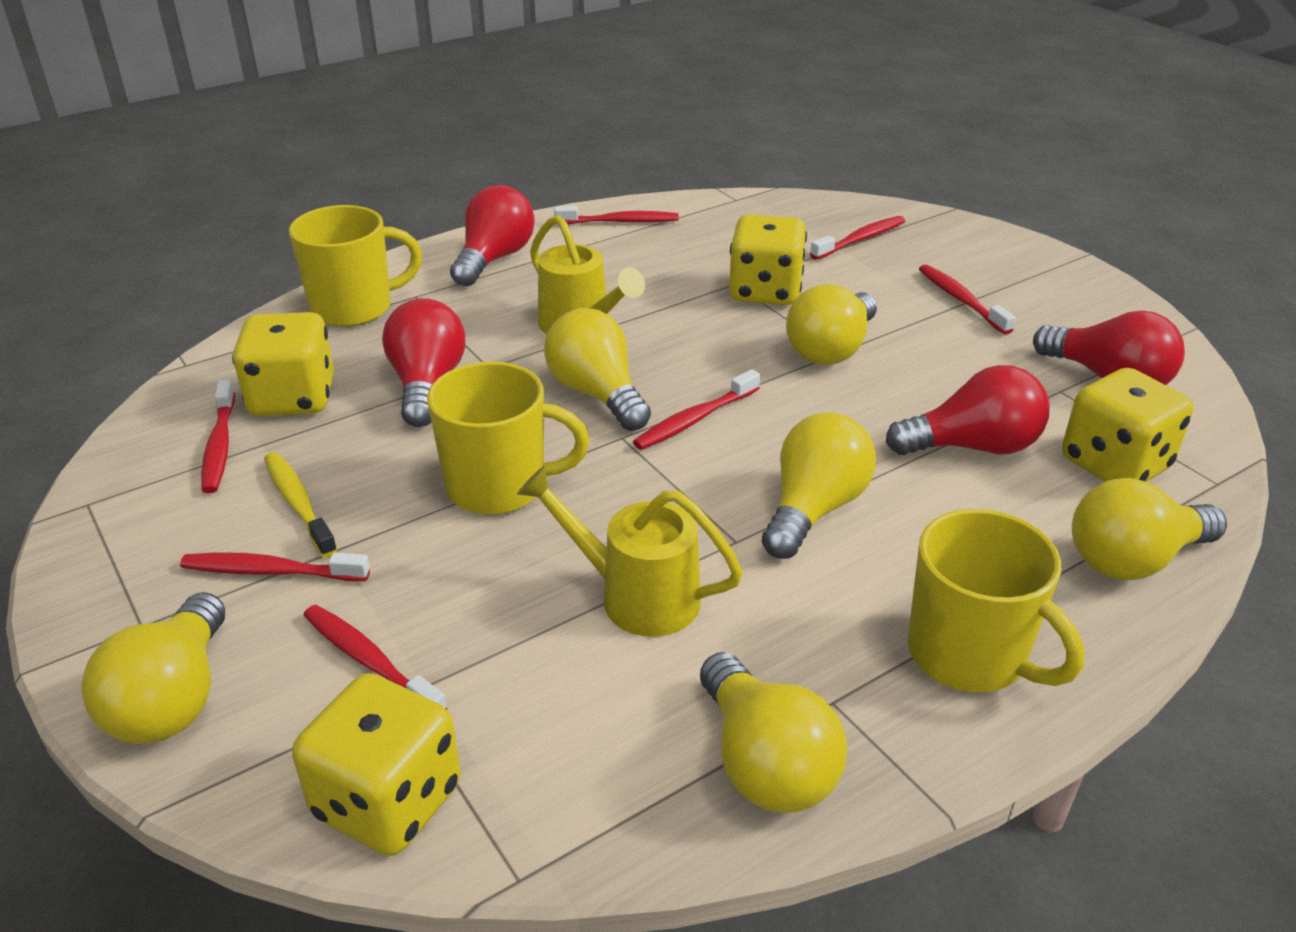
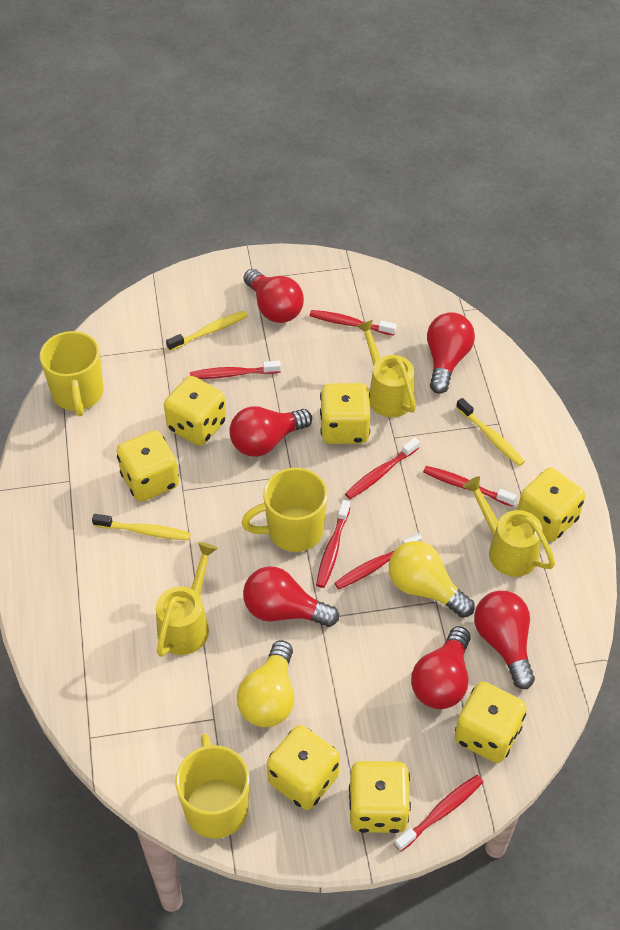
red light bulb: 4 -> 6
yellow dice: 4 -> 7
yellow light bulb: 6 -> 2
yellow toothbrush: 1 -> 3
yellow watering can: 2 -> 3

